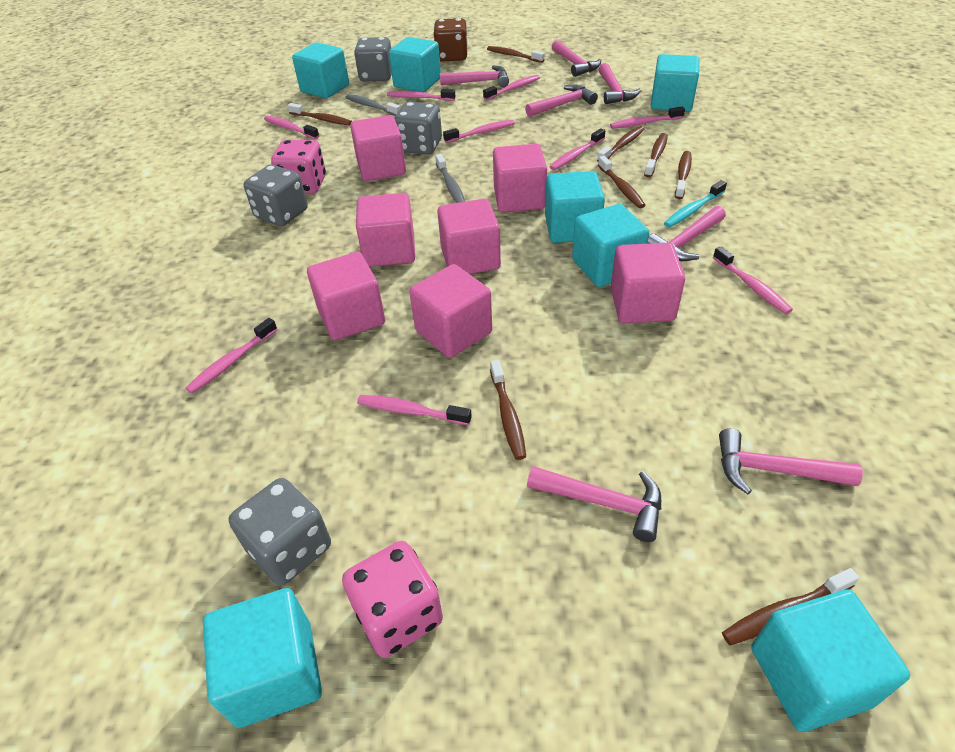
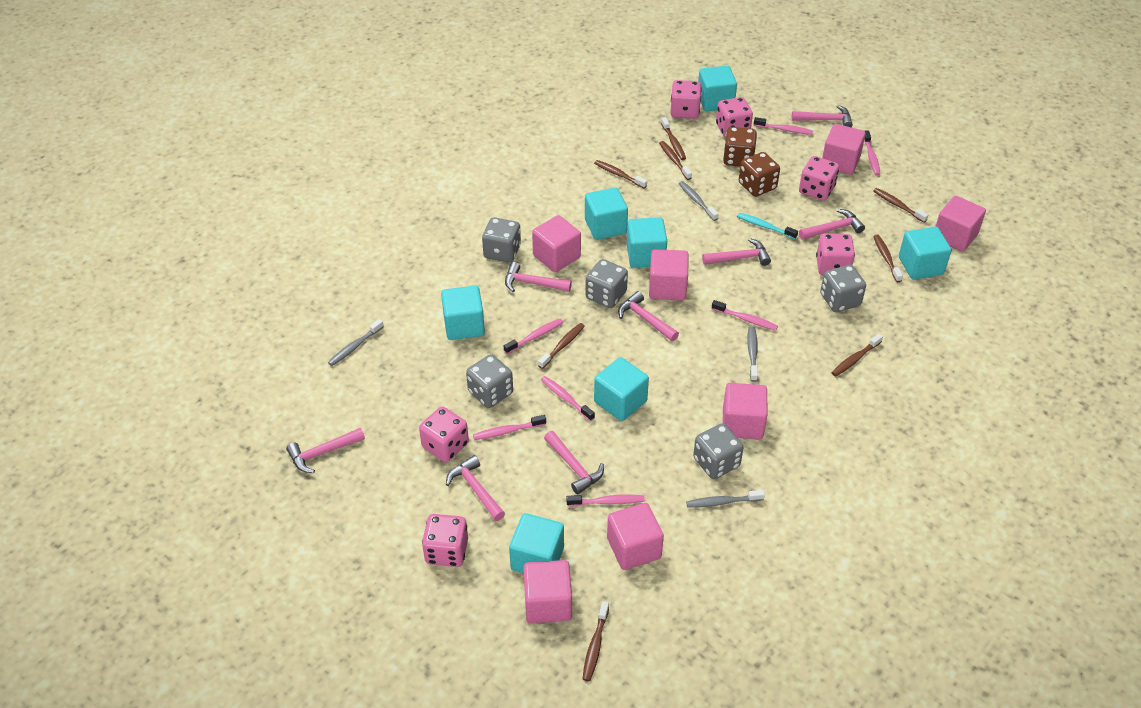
brown dice: 1 -> 2
grey dice: 4 -> 5
grey toothbrush: 2 -> 4
pink dice: 2 -> 6
pink hammer: 7 -> 8
pink toothbrush: 9 -> 7

